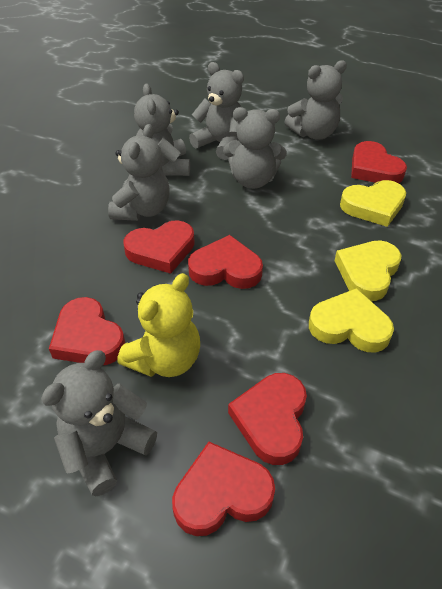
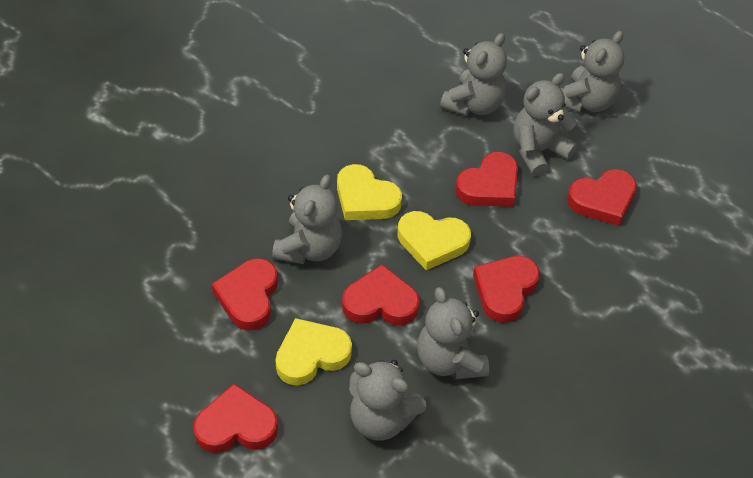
yellow teddy bear: 1 -> 0

